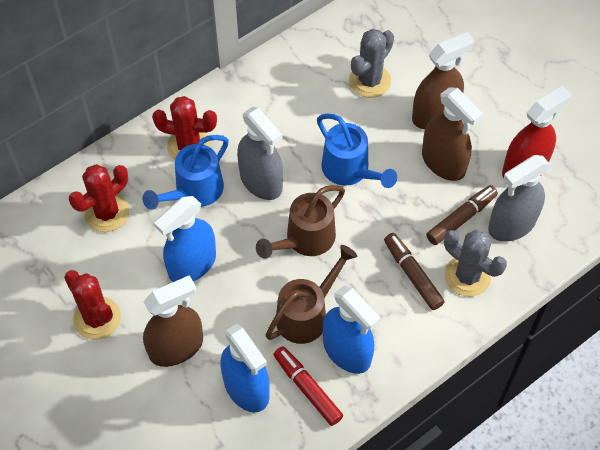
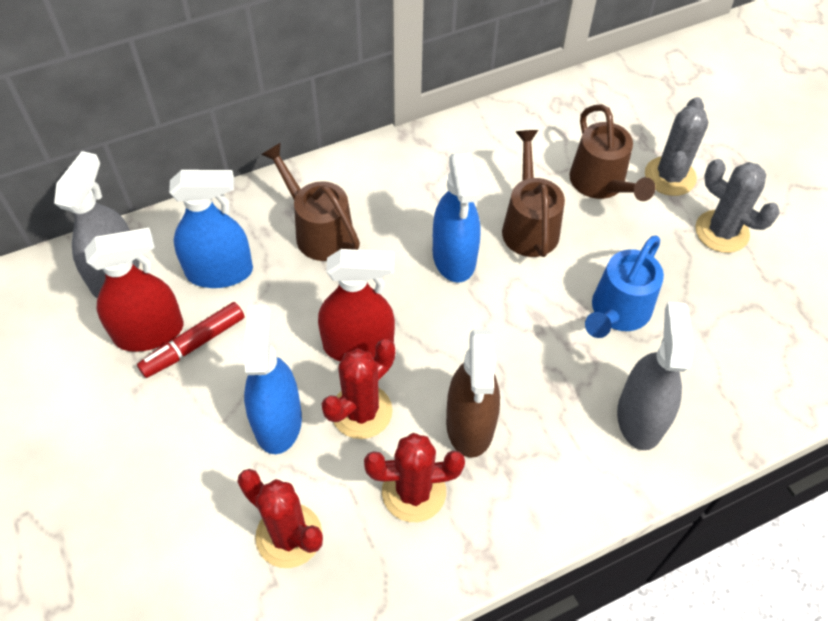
blue watering can: 2 -> 1
brown marker: 2 -> 0
brown spray bottle: 3 -> 1
brown watering can: 2 -> 3
red spray bottle: 1 -> 2

